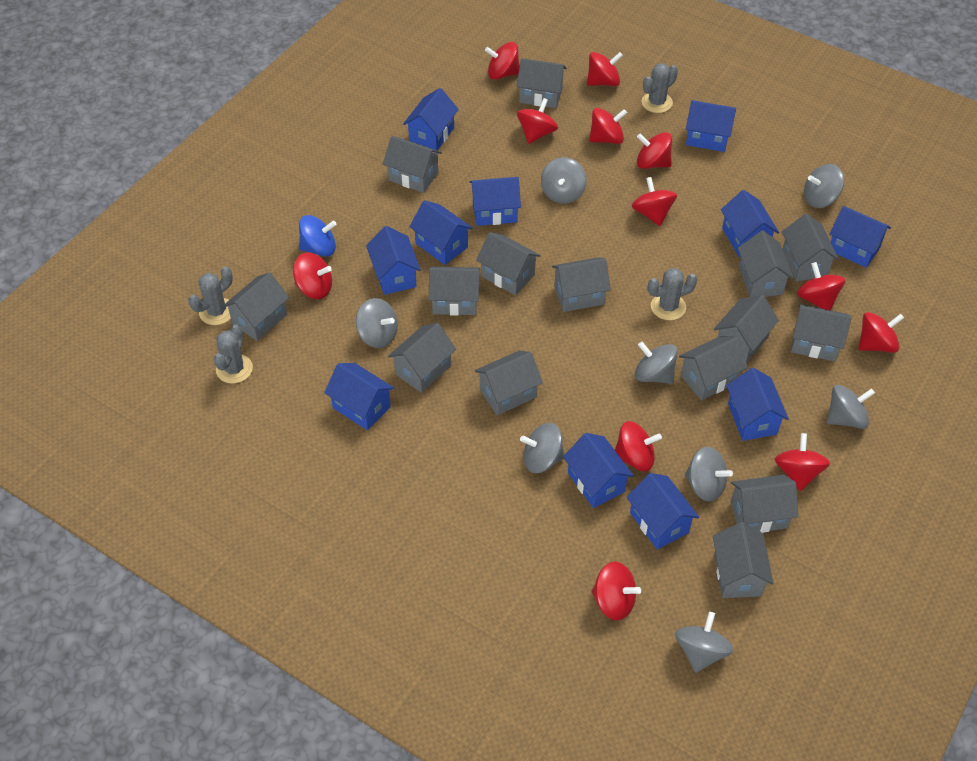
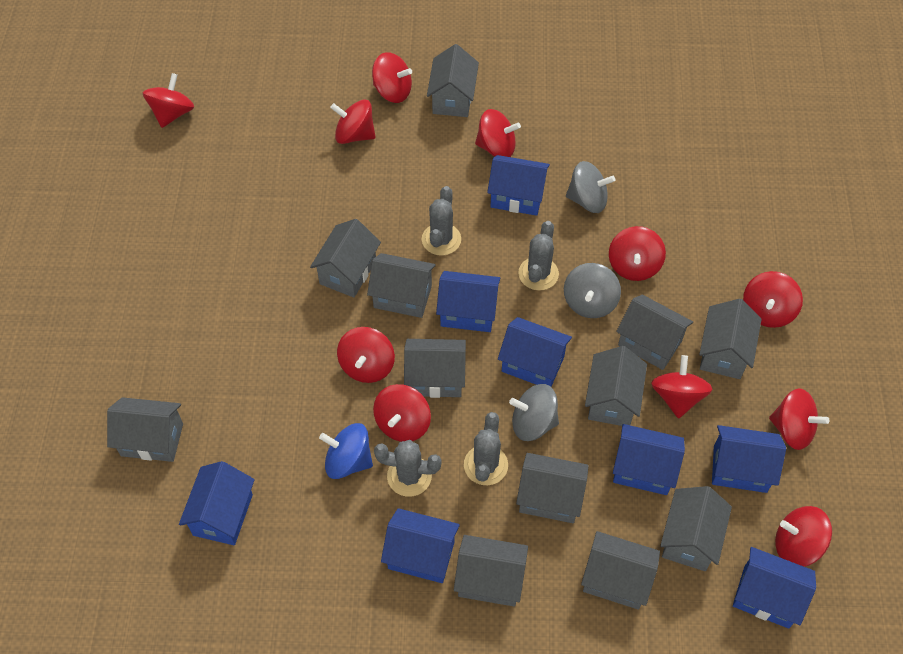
blue house: 11 -> 8
grey house: 15 -> 12
grey spinning top: 8 -> 3
red spinning top: 12 -> 11

